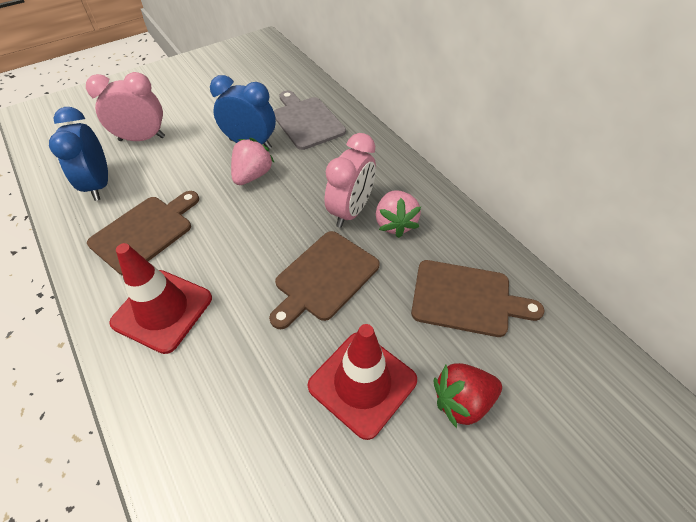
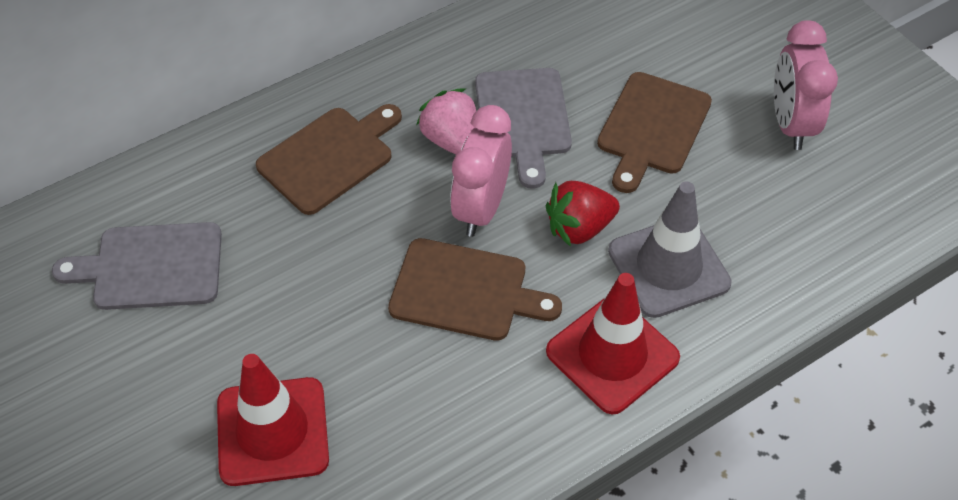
blue clock: 2 -> 0
grey cutting board: 1 -> 2
grey traffic cone: 0 -> 1
pink strawberry: 2 -> 1

